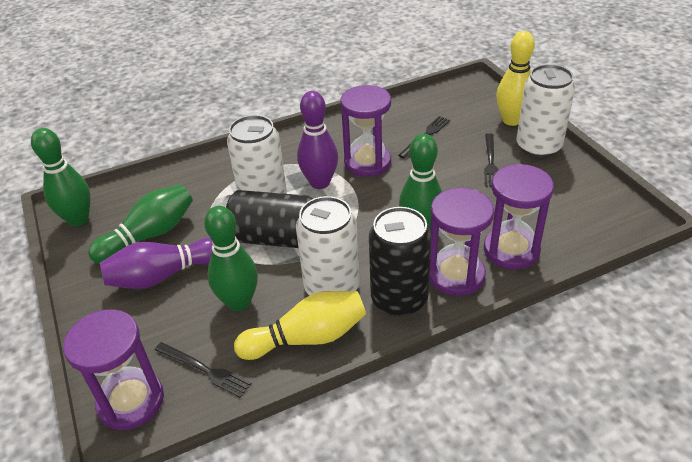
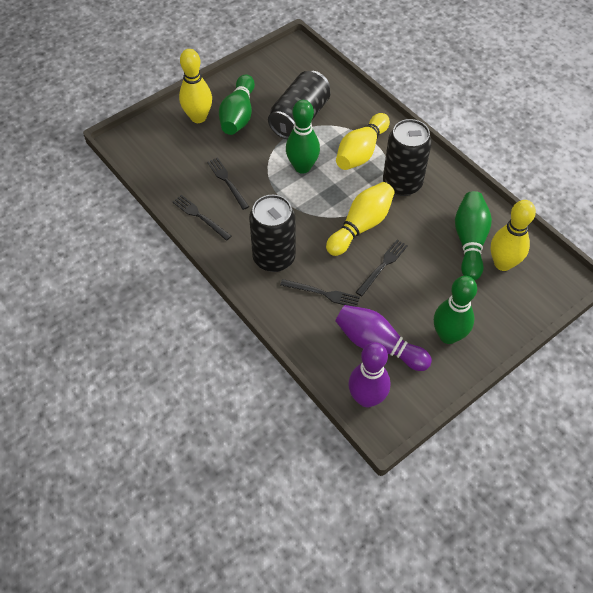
black can: 2 -> 3
black fork: 3 -> 4
purple hourglass: 4 -> 0
white can: 3 -> 0
yellow bowling pin: 2 -> 4

